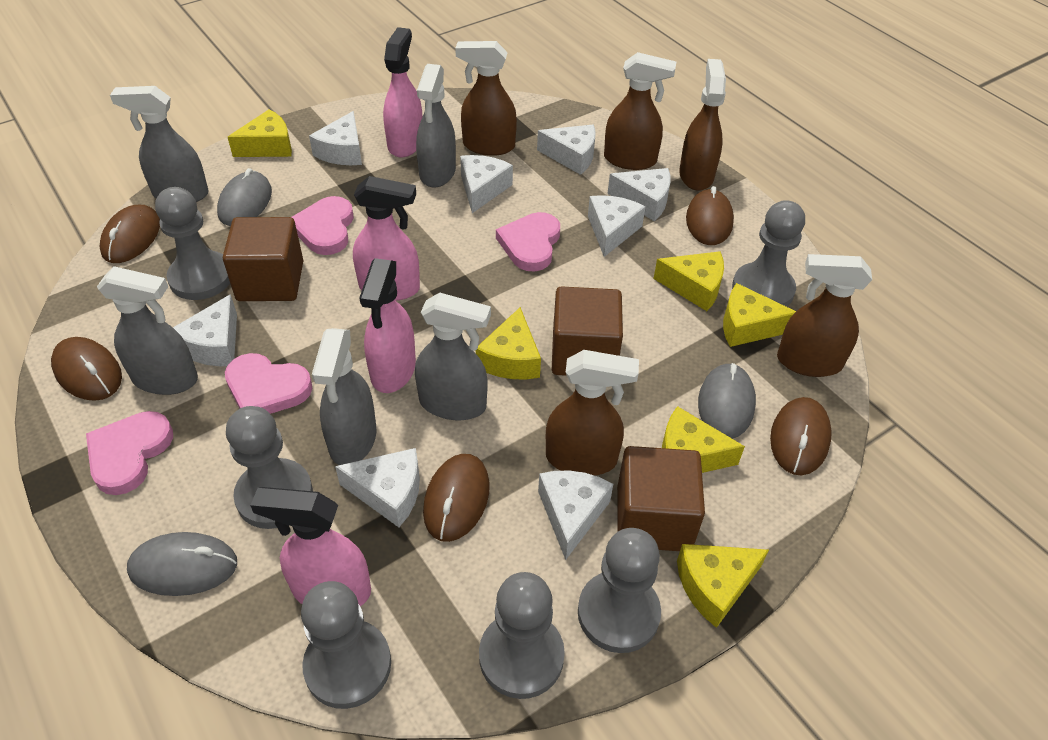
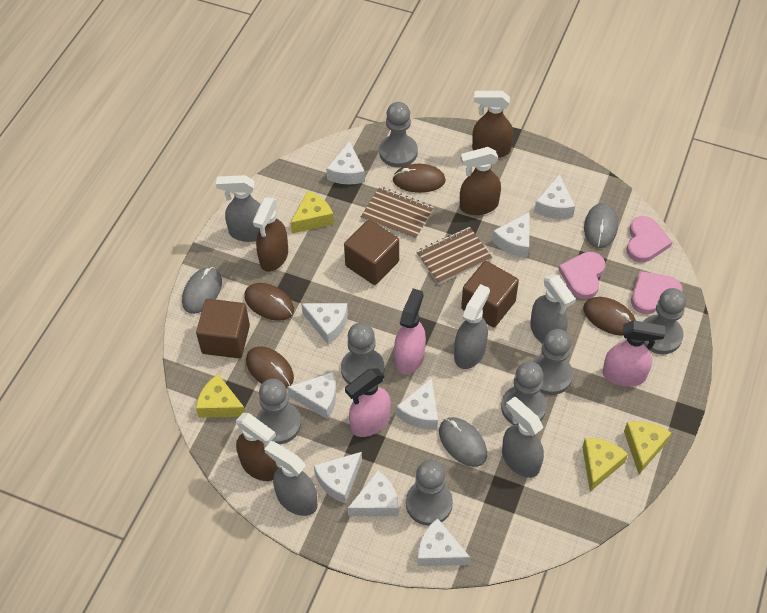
brown mouse: 5 -> 4
brown notebook: 0 -> 2
brown spray bottle: 5 -> 4
grey pawn: 6 -> 7
pink heart: 4 -> 3
pink spray bottle: 4 -> 3
white cheese: 8 -> 9
yellow cheese: 6 -> 4

